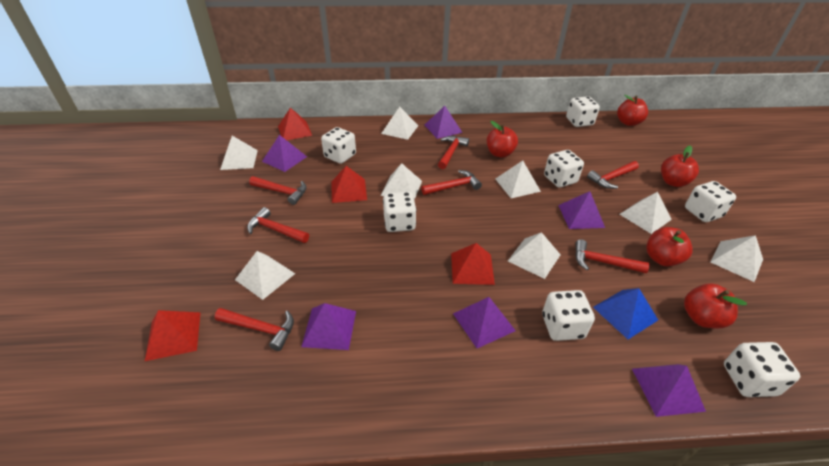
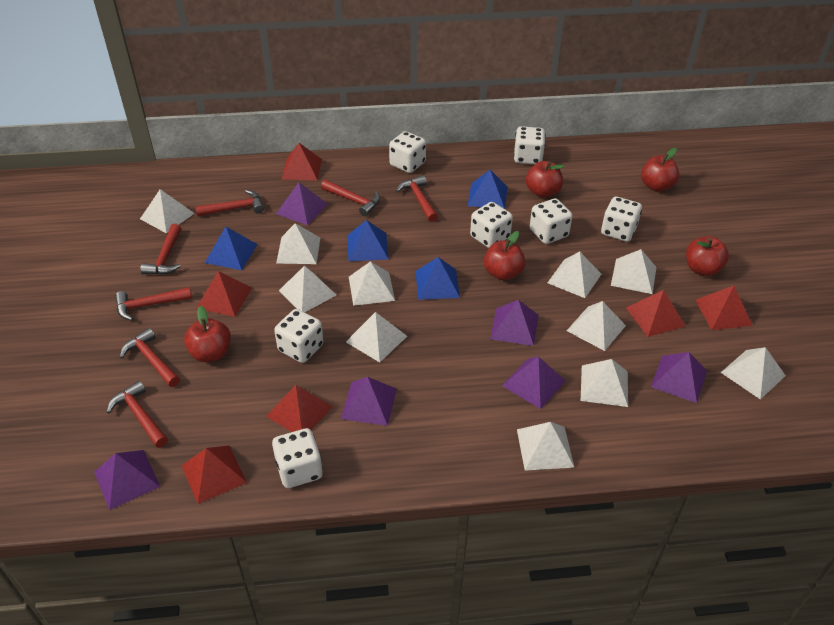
blue pyramid: 1 -> 4
red pyramid: 4 -> 6
white pyramid: 8 -> 11

